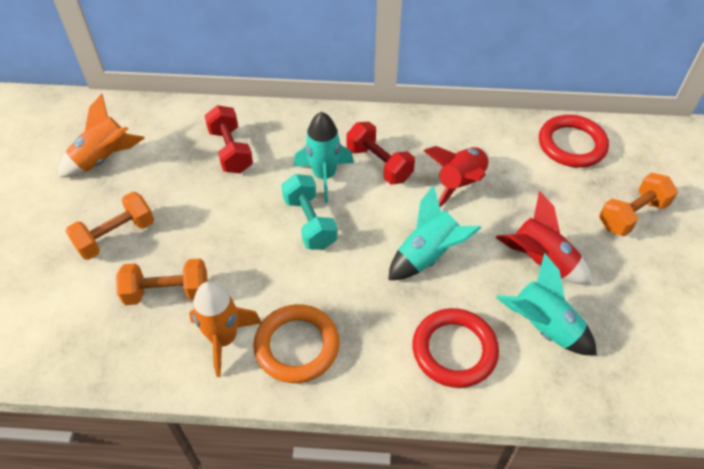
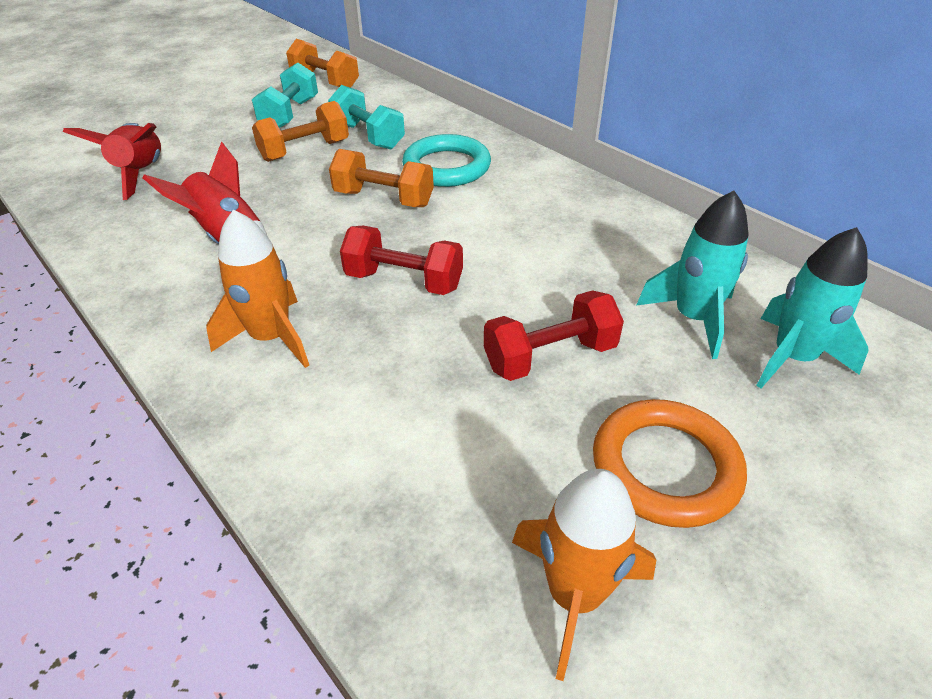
red ring: 2 -> 0
turquoise dumbbell: 1 -> 2
turquoise ring: 0 -> 1
turquoise rocket: 3 -> 2

